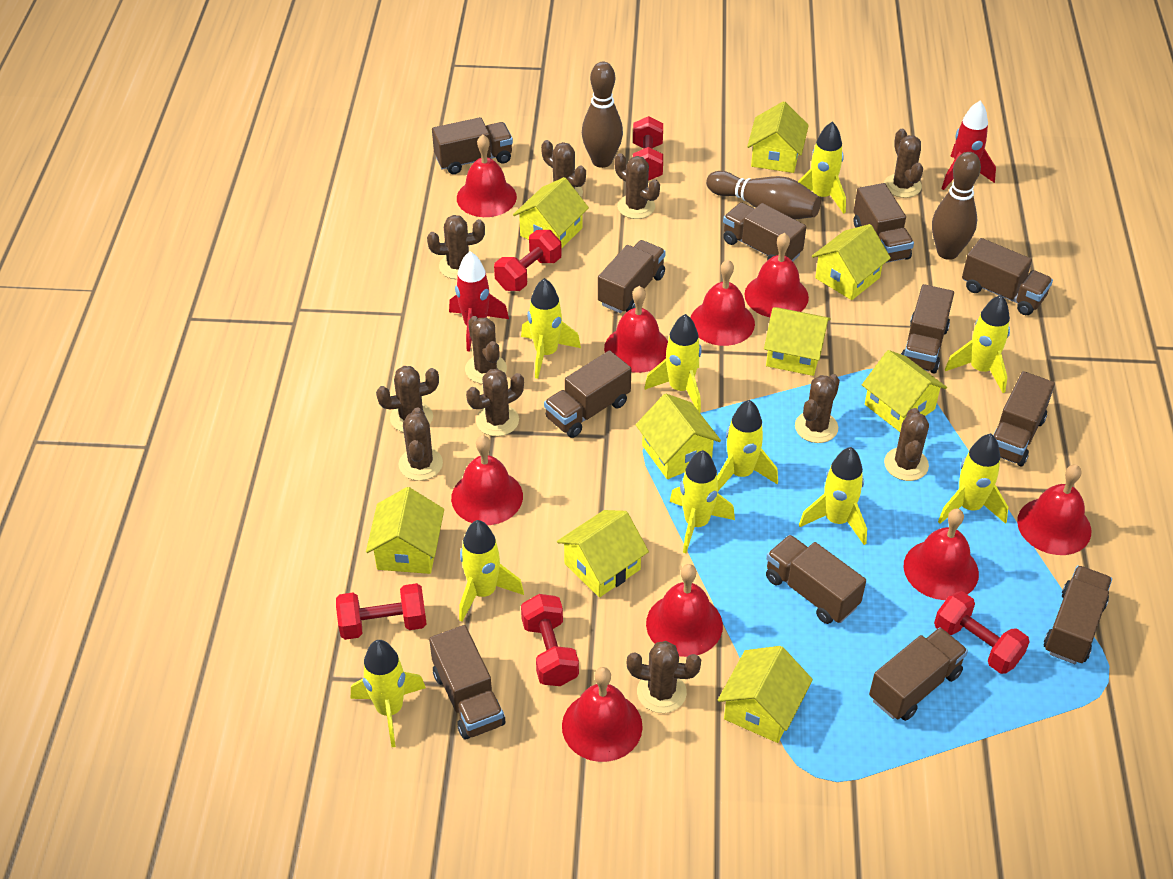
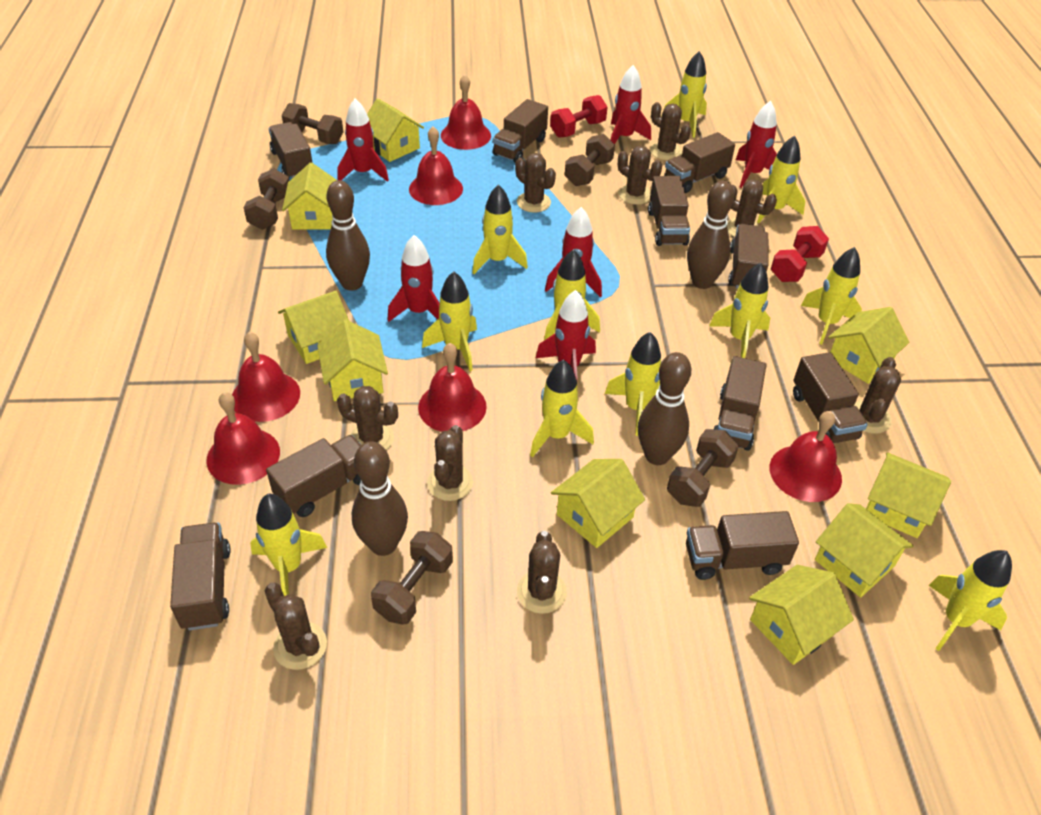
brown bowling pin: 3 -> 4
brown cactus: 11 -> 9
brown dumbbell: 0 -> 5
brown truck: 12 -> 10
red bell: 9 -> 6
red dumbbell: 5 -> 2
red rocket: 2 -> 6
yellow rocket: 10 -> 11

